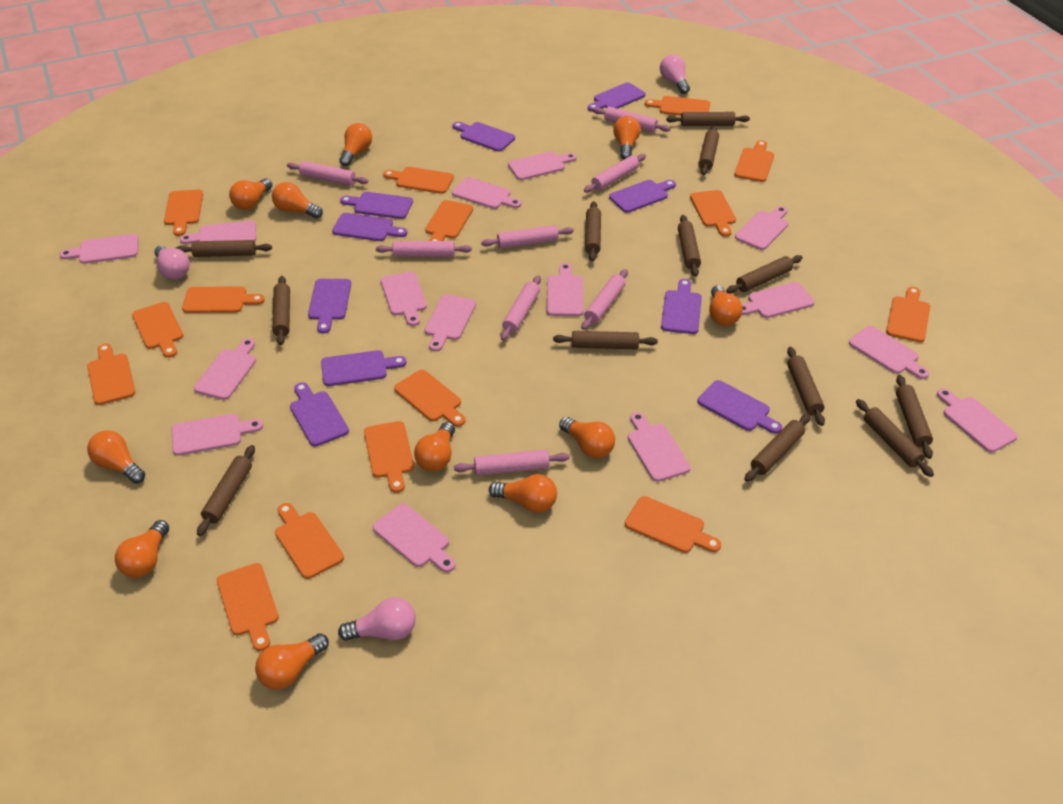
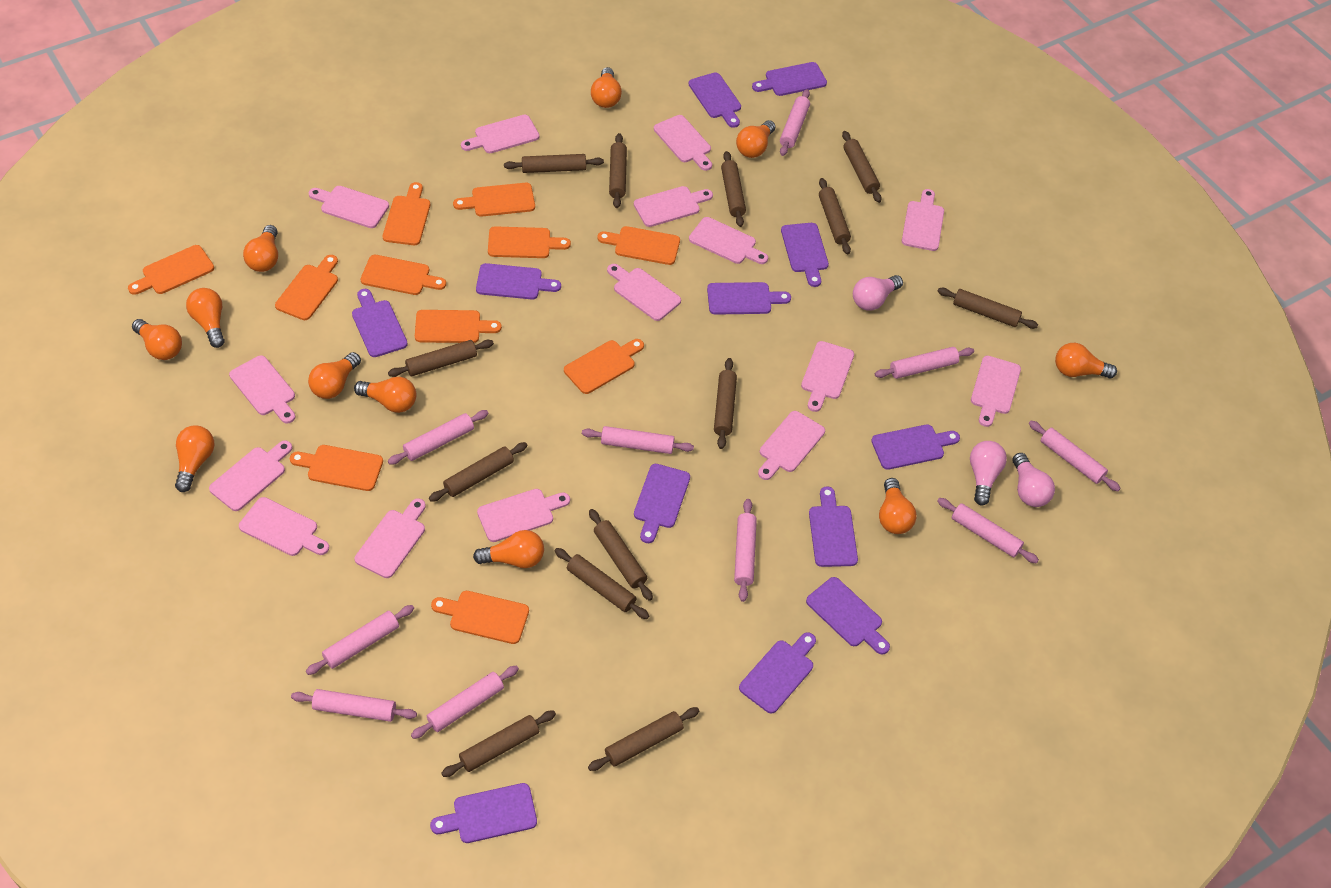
orange cutting board: 15 -> 11
pink rolling pin: 8 -> 10
purple cutting board: 10 -> 12

